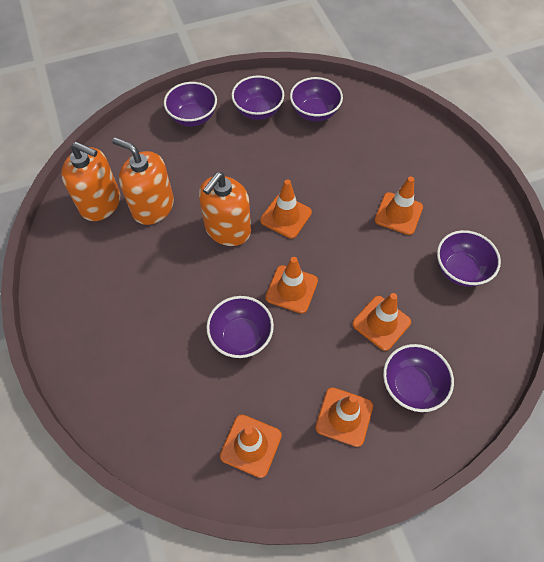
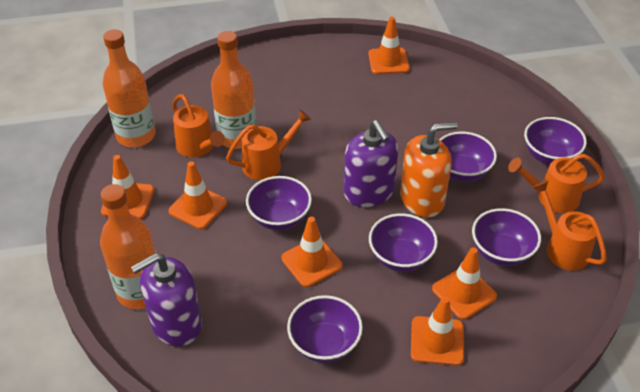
orange bottle: 0 -> 3
orange soap dispenser: 3 -> 1
orange watering can: 0 -> 4
purple soap dispenser: 0 -> 2

